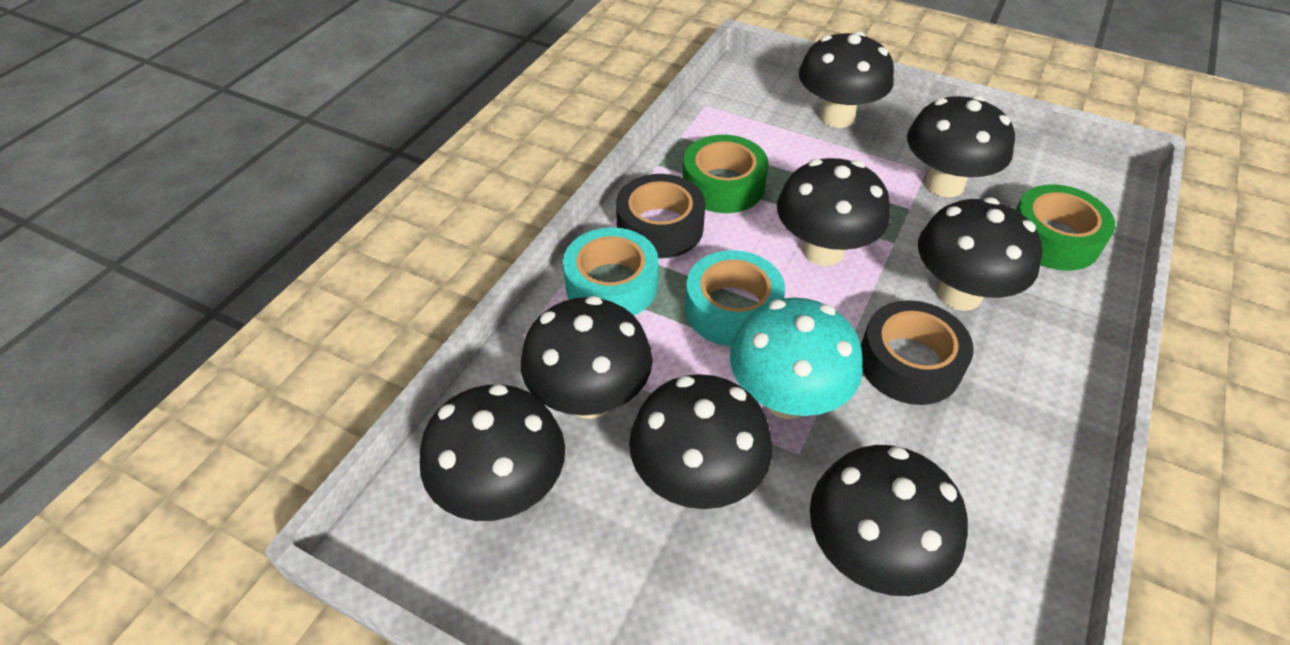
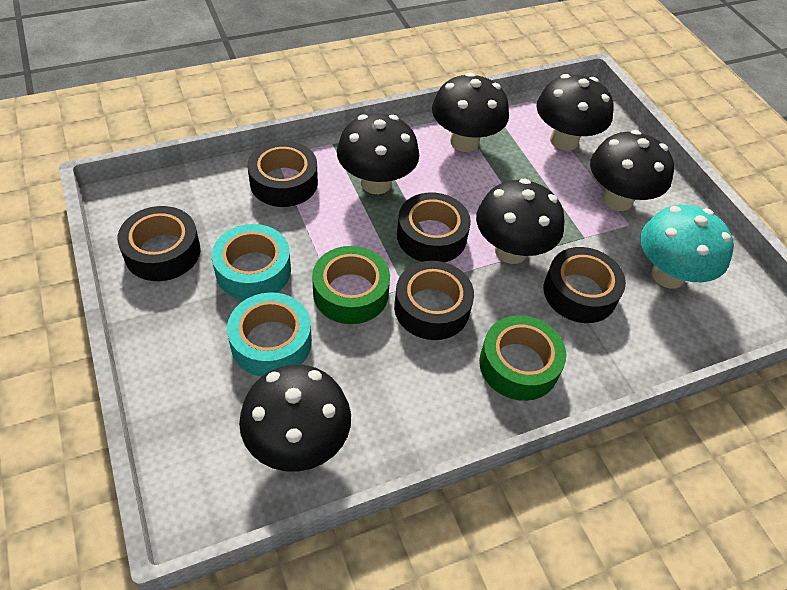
black mushroom: 8 -> 6
black tape: 2 -> 5

